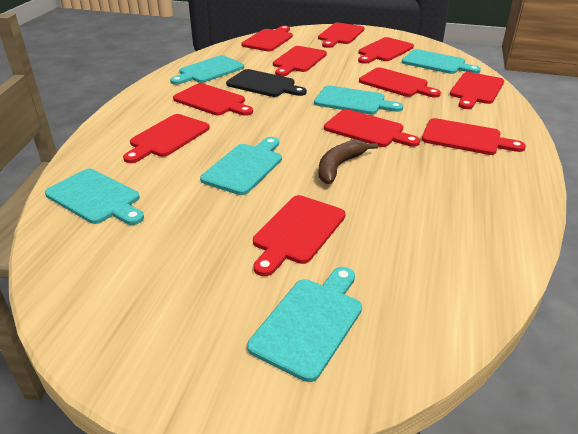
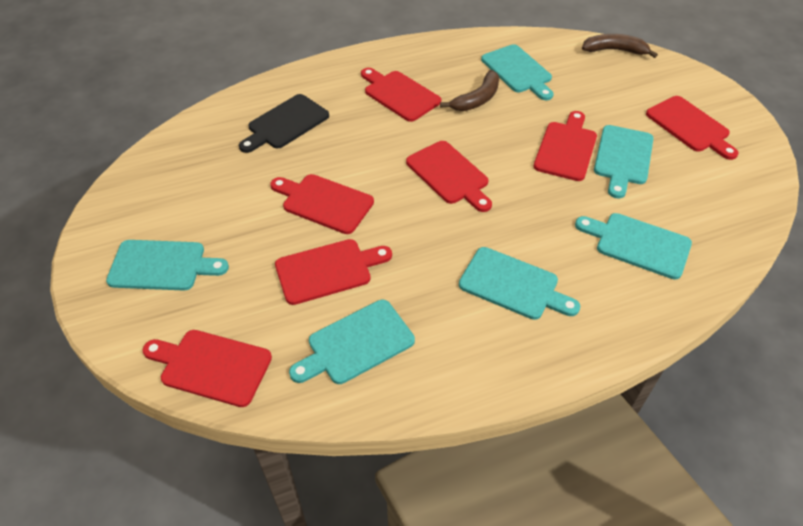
brown banana: 1 -> 2
red cutting board: 11 -> 7

